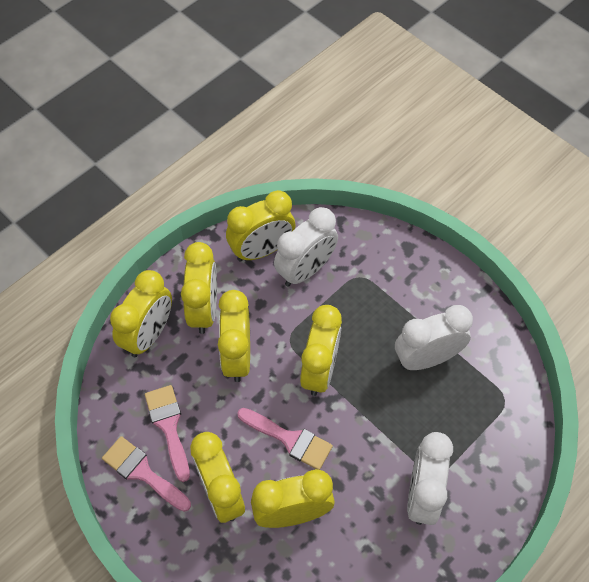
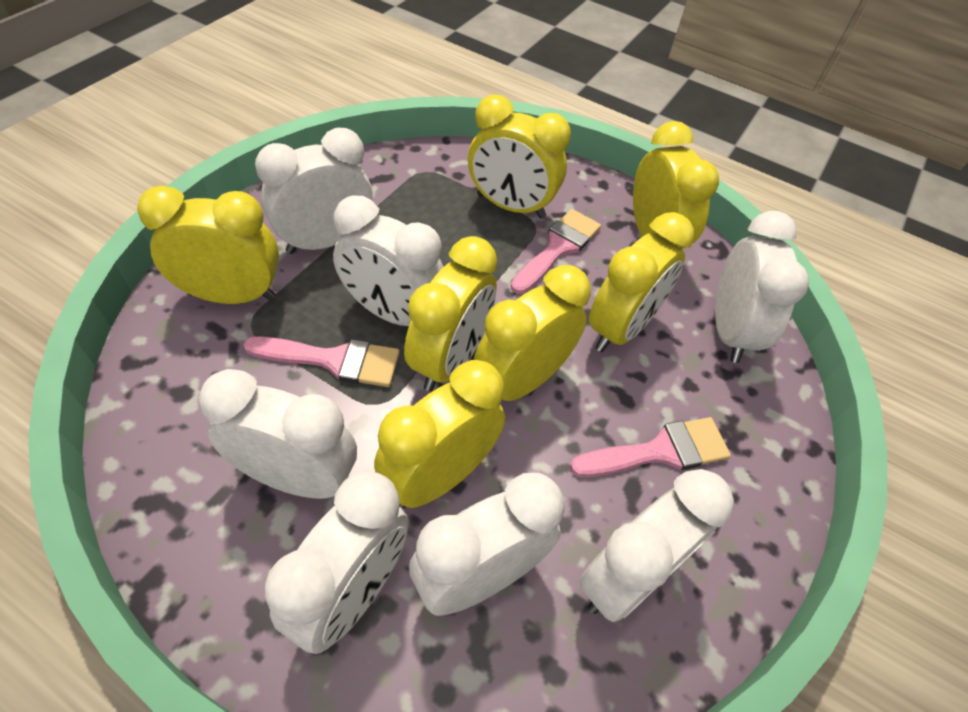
white clock: 3 -> 7

